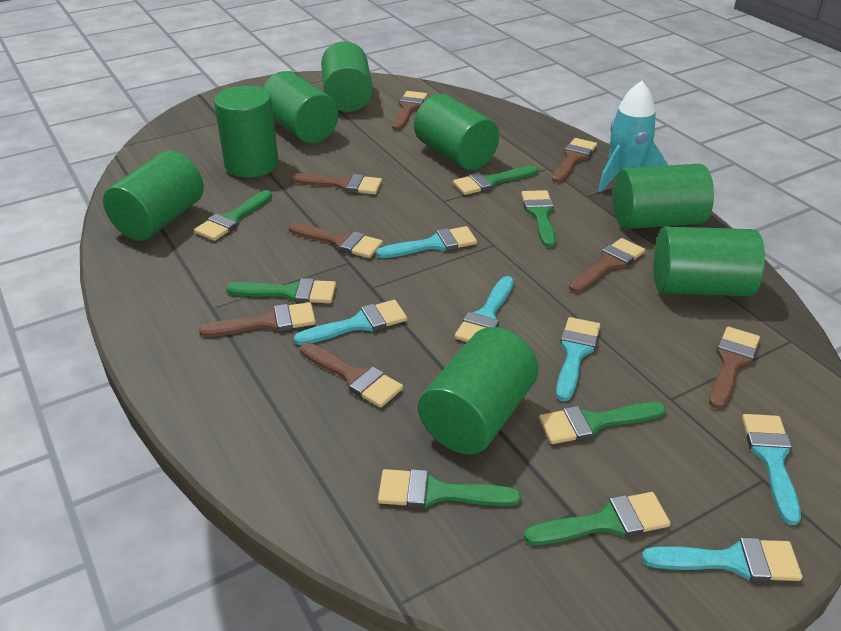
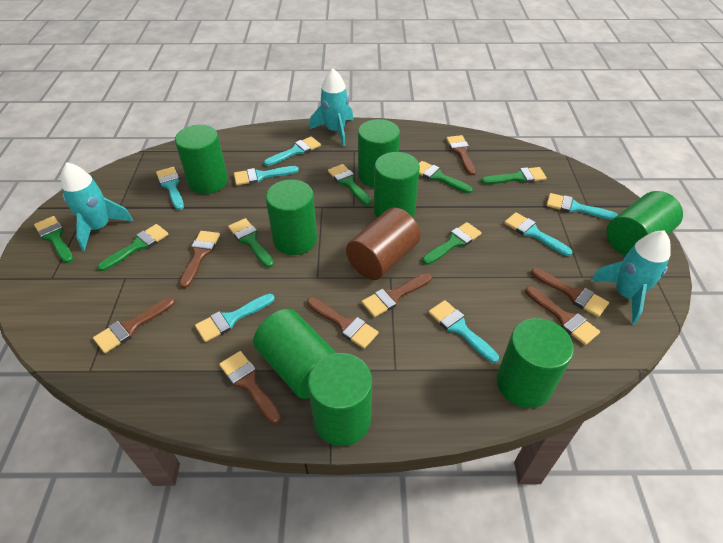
brown cylinder: 0 -> 1
turquoise brush: 6 -> 7
turquoise rocket: 1 -> 3

